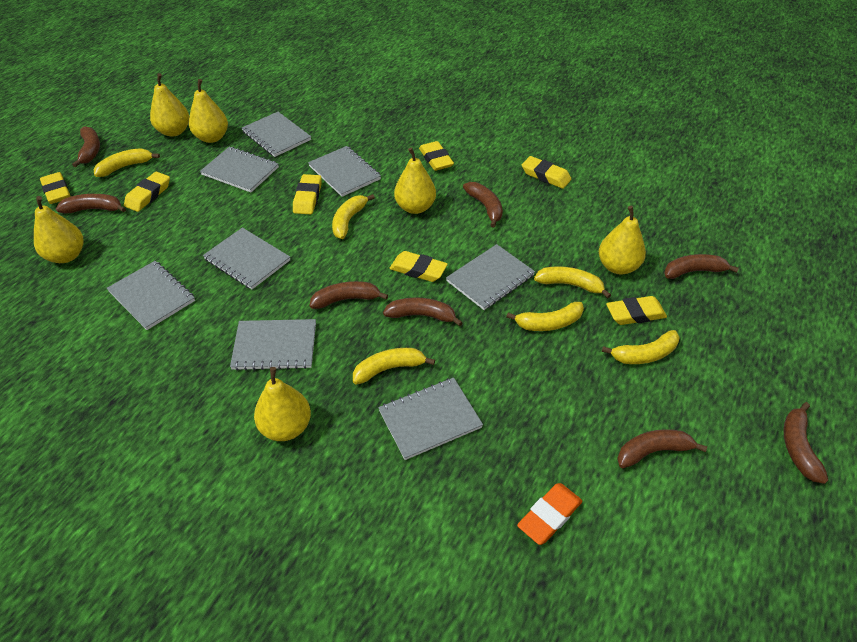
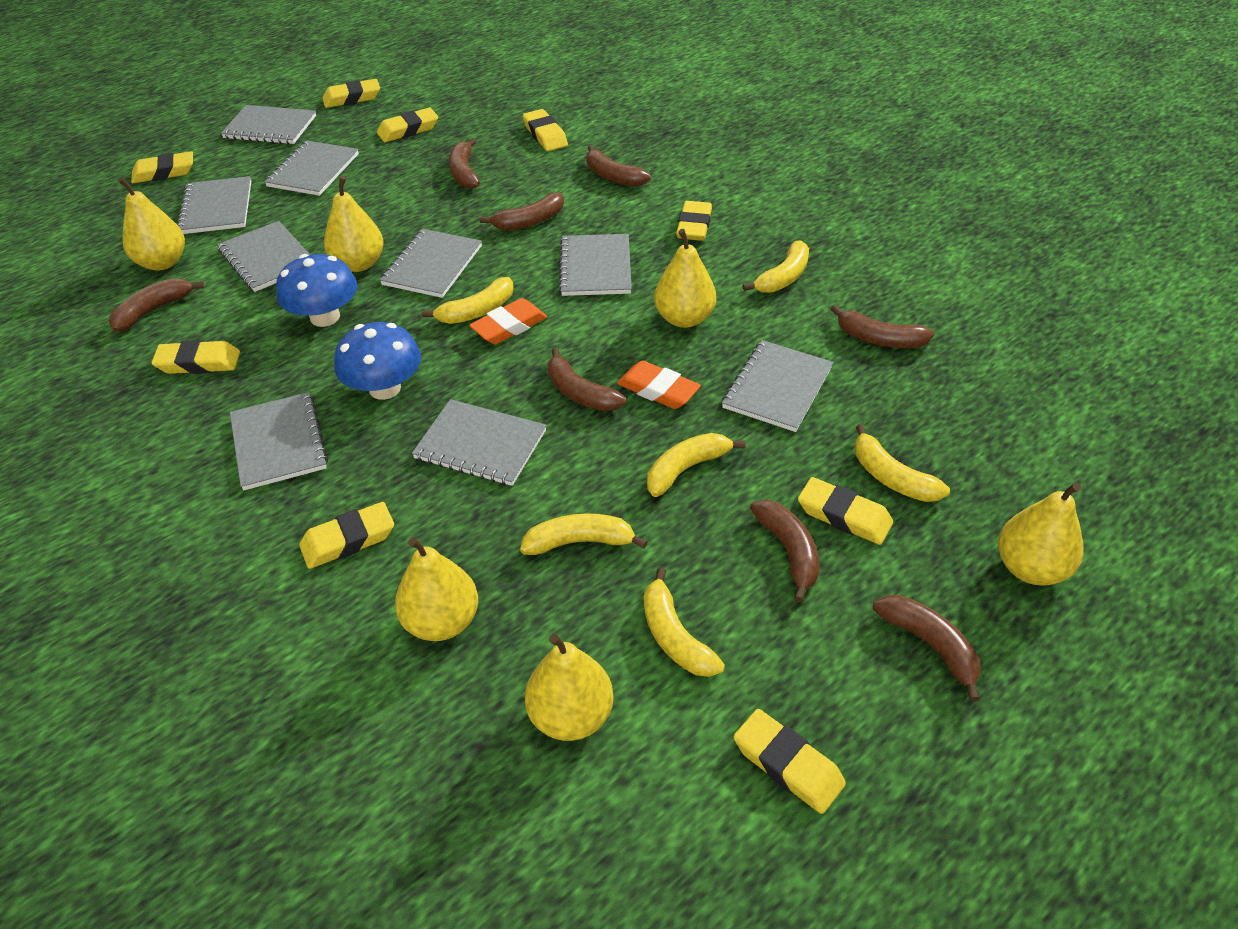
blue mushroom: 0 -> 2
grey notebook: 8 -> 9
orange eraser: 1 -> 2
yellow eraser: 7 -> 9

